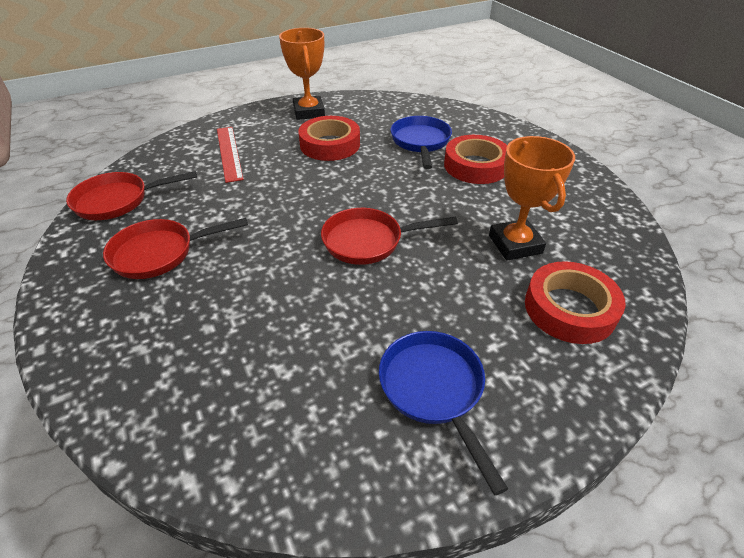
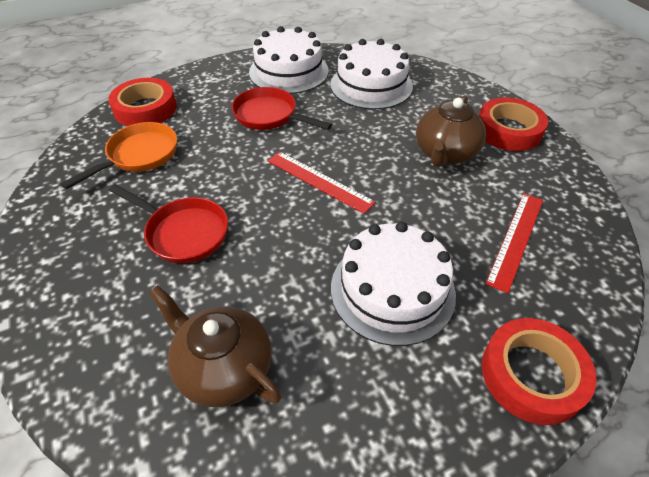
blue pan: 2 -> 0
brown teapot: 0 -> 2
orange pan: 0 -> 1
orange trophy: 2 -> 0
red pan: 3 -> 2
red ruler: 1 -> 2
white cake: 0 -> 3

